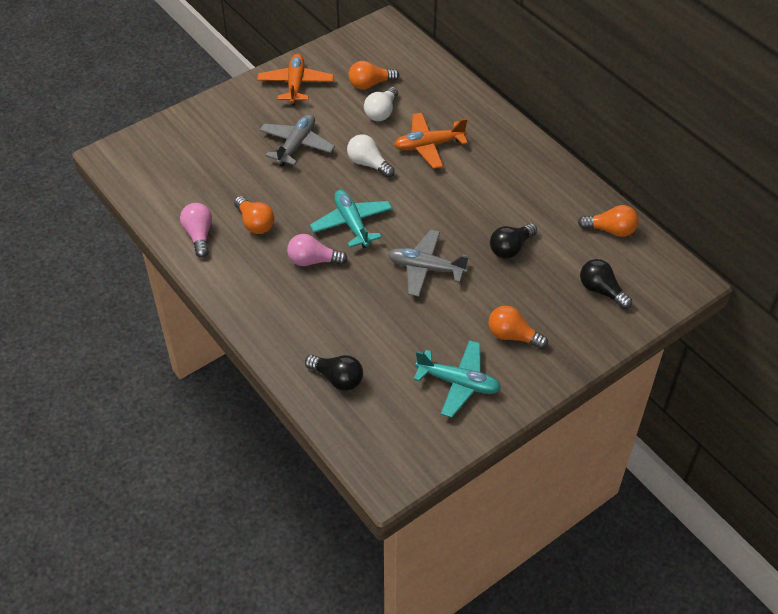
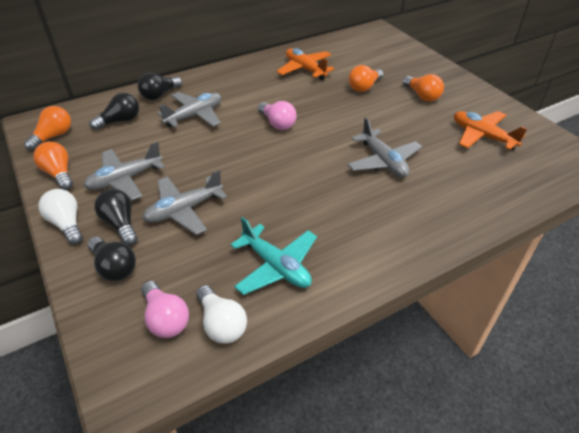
black light bulb: 3 -> 4
grey plane: 2 -> 4
turquoise plane: 2 -> 1

